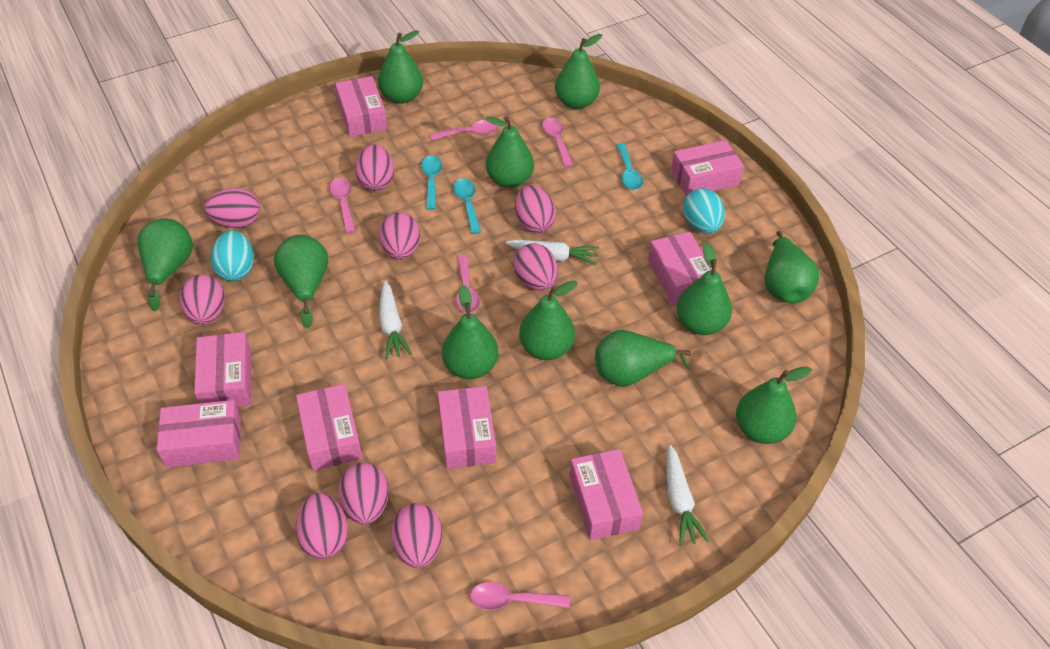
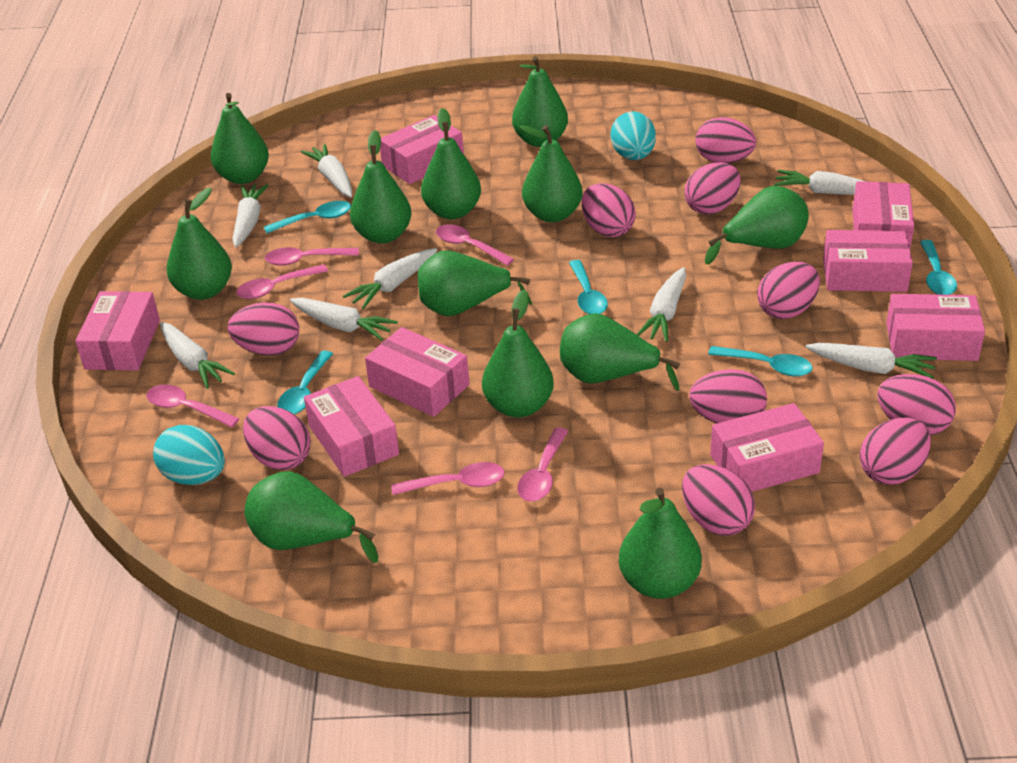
green pear: 11 -> 12
pink egg: 9 -> 10
pink spoon: 5 -> 6
turquoise spoon: 3 -> 5
white carrot: 3 -> 8

